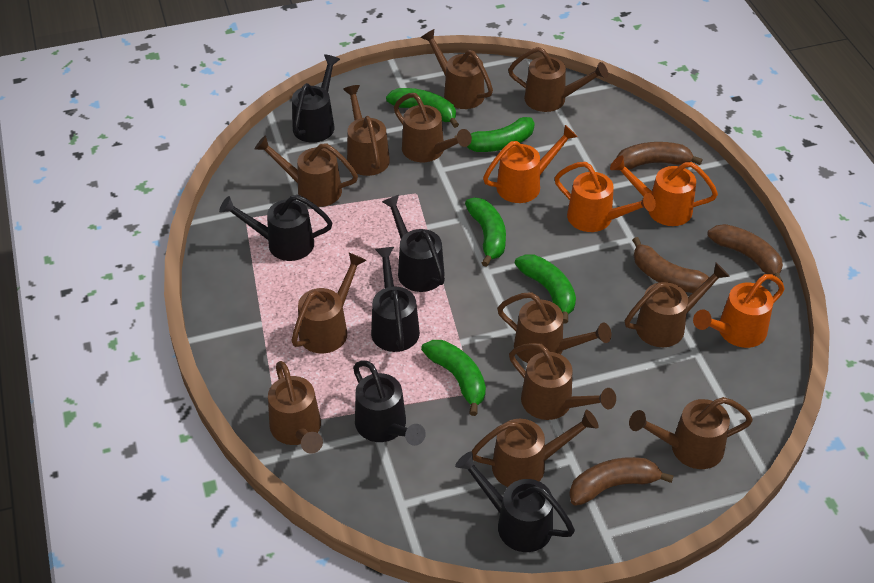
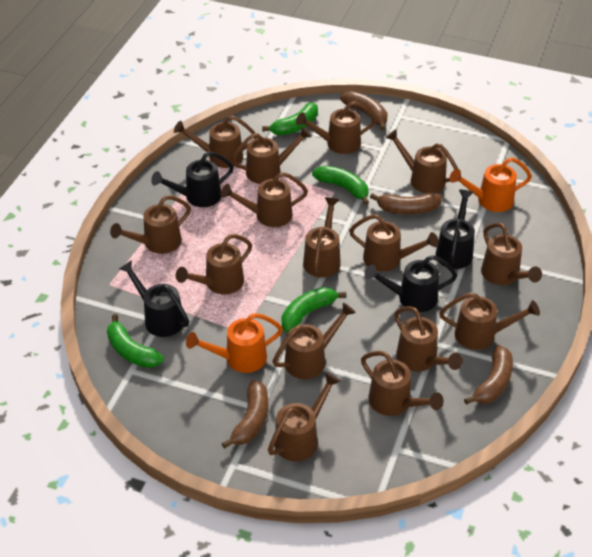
black watering can: 6 -> 4
brown watering can: 12 -> 15
green banana: 5 -> 4
orange watering can: 4 -> 2

